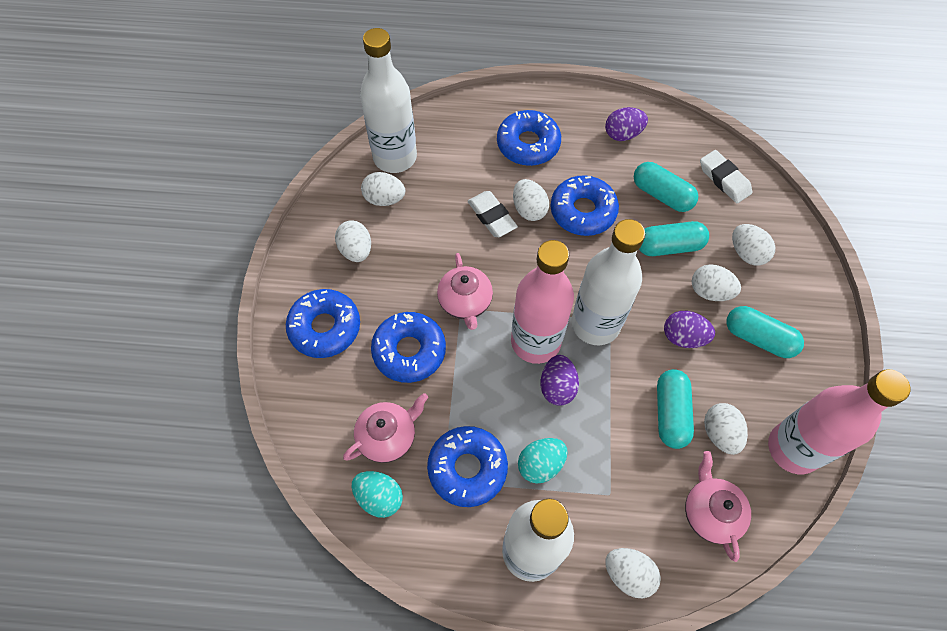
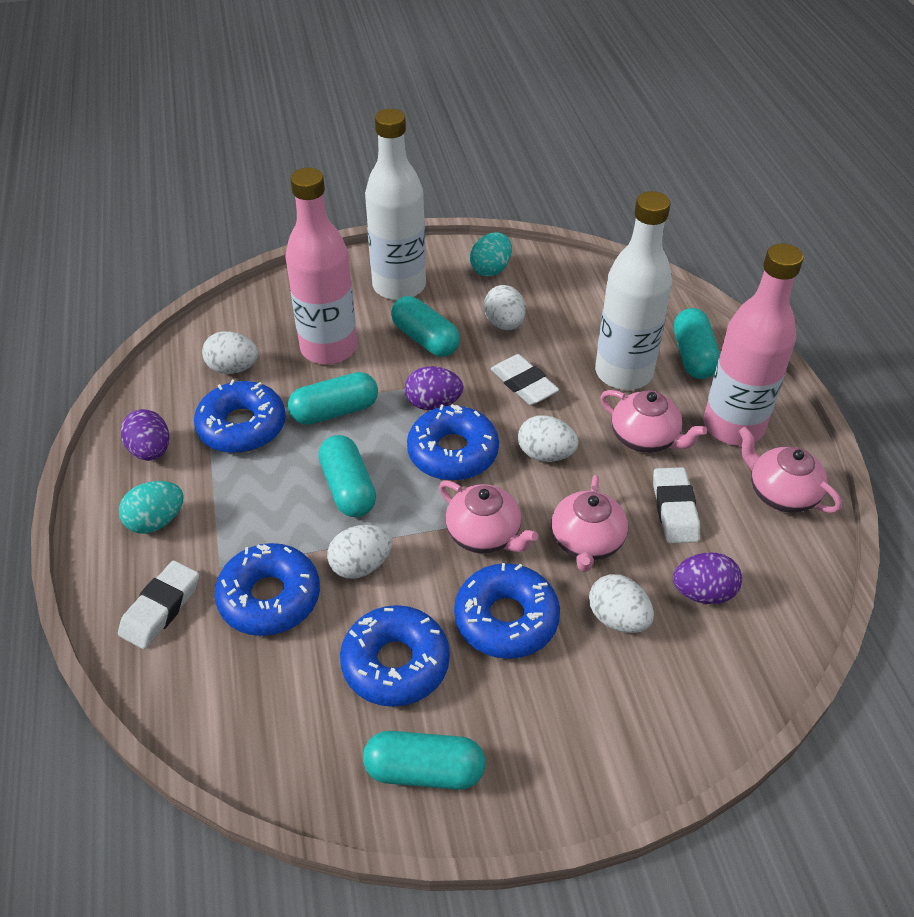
pink teapot: 3 -> 4
turquoise capsule: 4 -> 5
white bottle: 3 -> 2
white egg: 7 -> 5
white eraser: 2 -> 3

